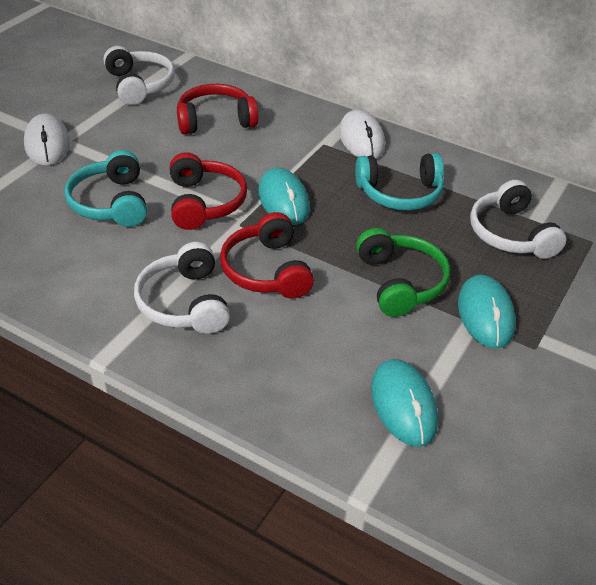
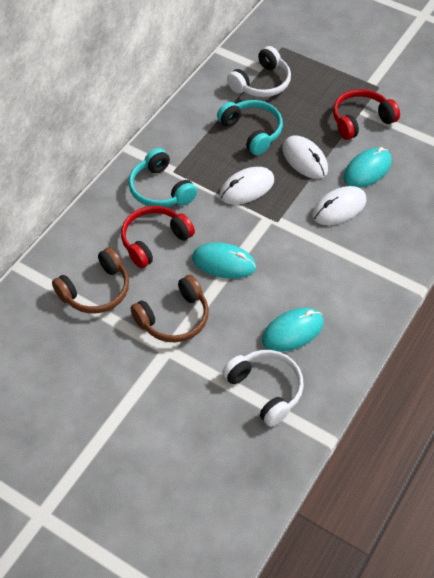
brown headphones: 0 -> 2
green headphones: 1 -> 0
red headphones: 3 -> 2
white headphones: 3 -> 2
white mouse: 2 -> 3

